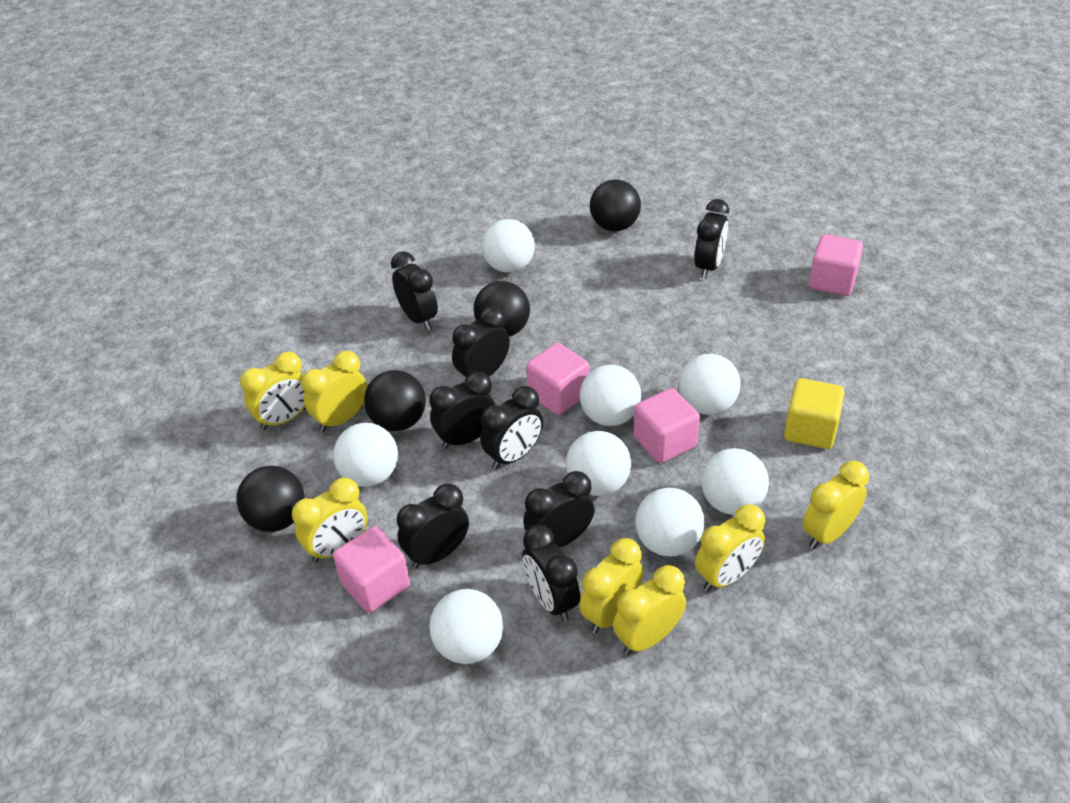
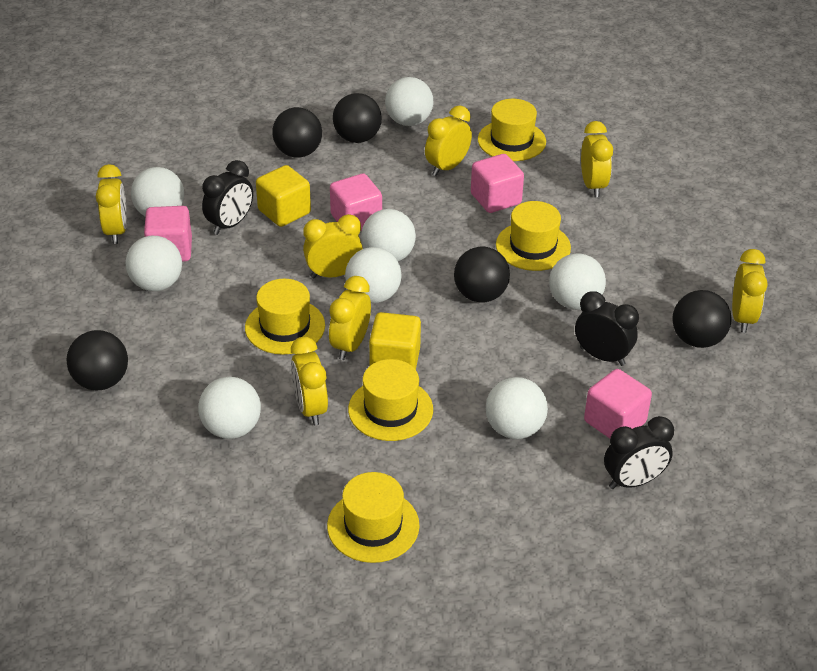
black ball: 4 -> 5
black clock: 8 -> 3
yellow cube: 1 -> 2
yellow hat: 0 -> 5

